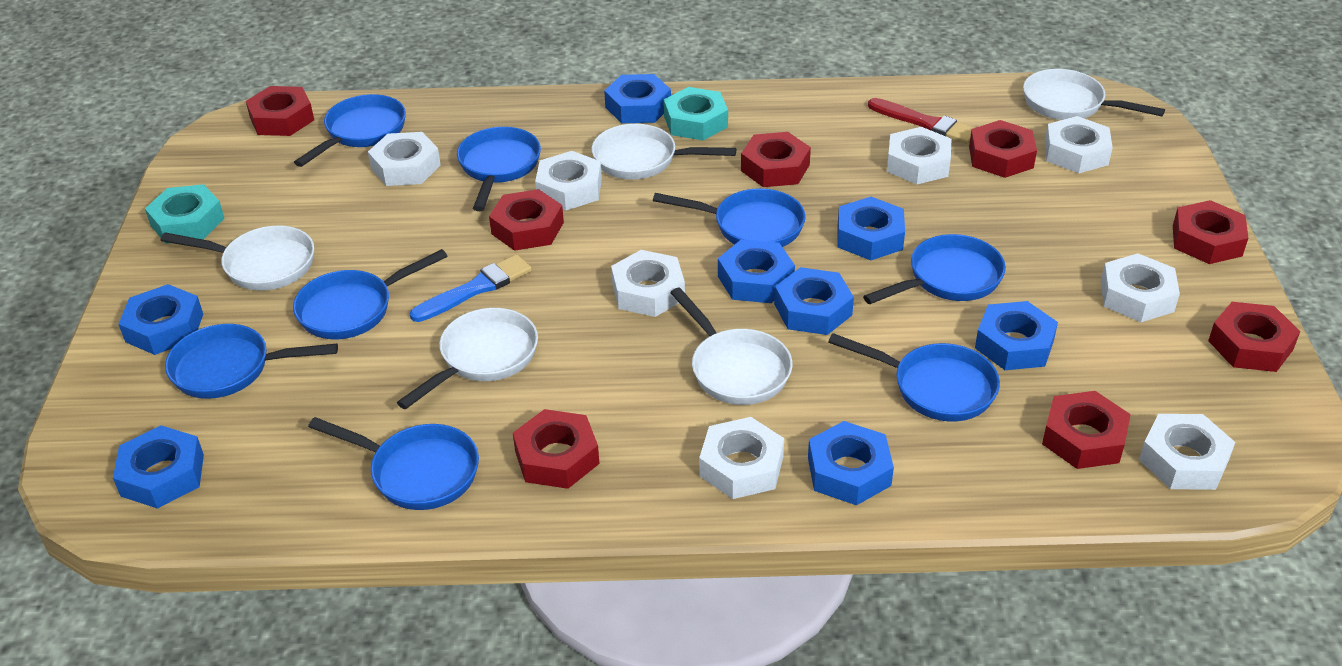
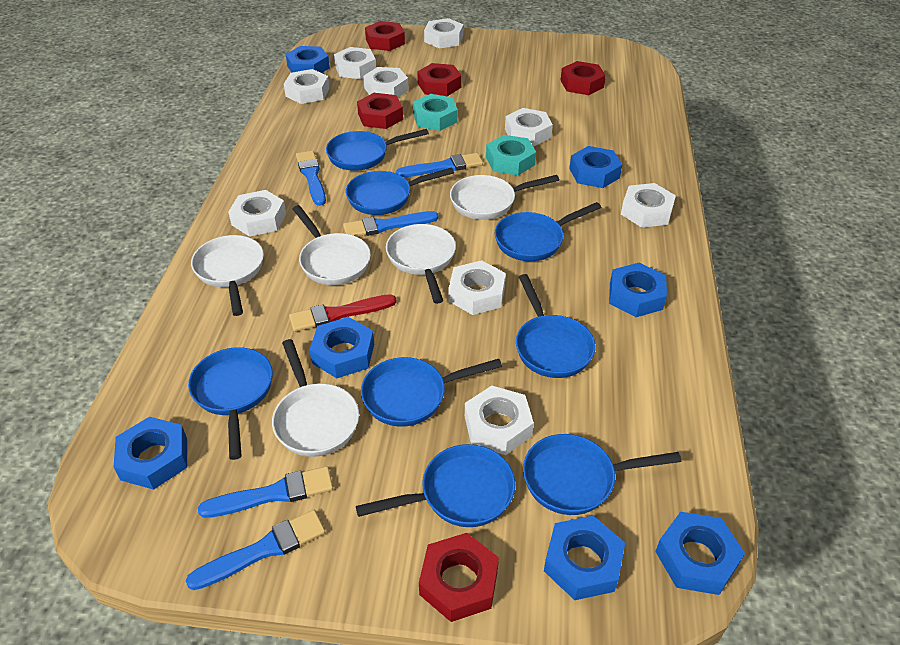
blue brush: 1 -> 5
blue nut: 8 -> 7
red nut: 8 -> 5
white nut: 8 -> 9

